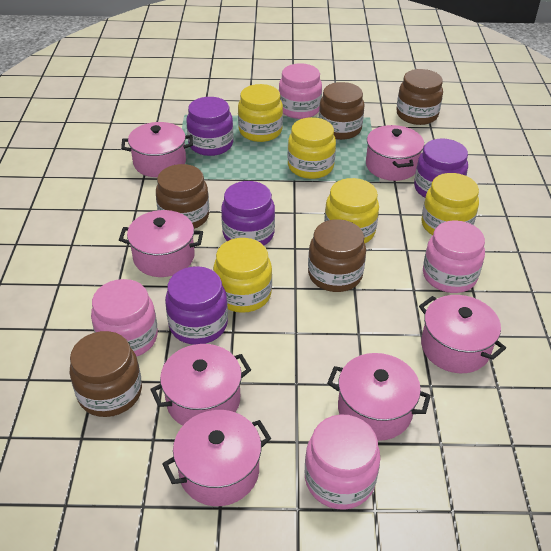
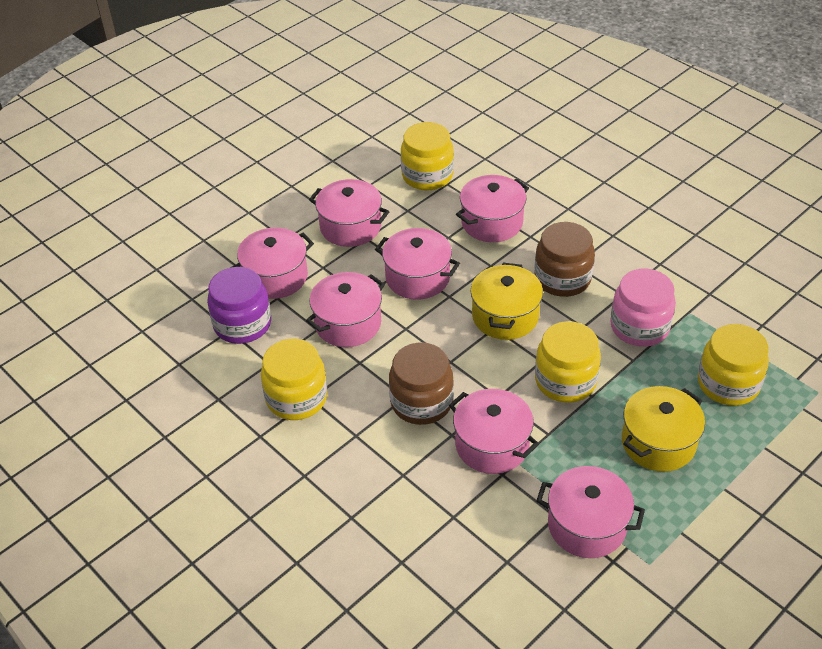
brown jar: 5 -> 2
pink jar: 4 -> 1
purple jar: 4 -> 1
yellow jar: 5 -> 4
yellow pot: 0 -> 2

